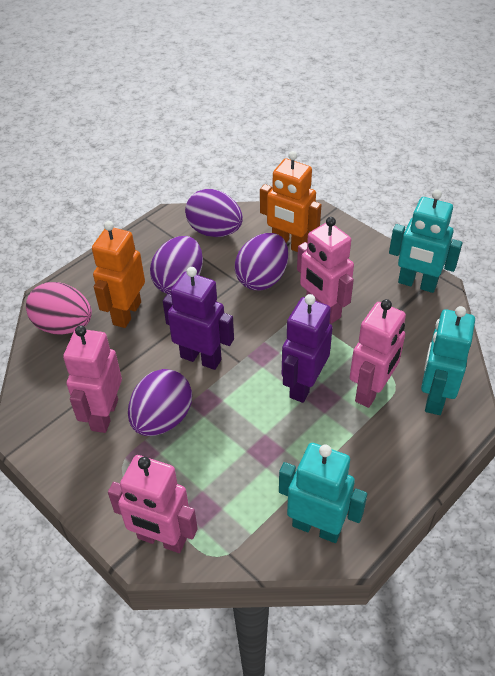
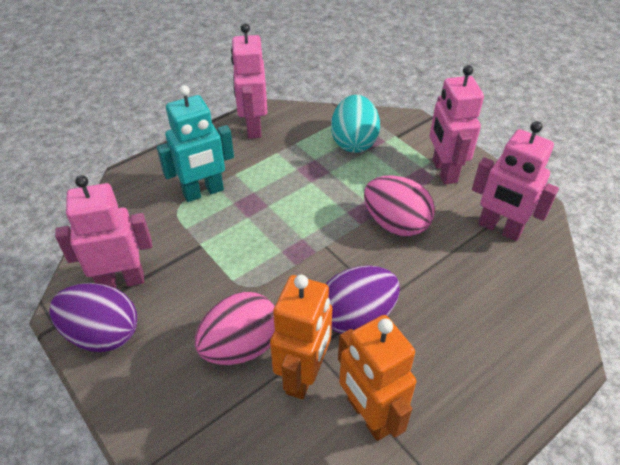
pink egg: 1 -> 2
purple egg: 4 -> 2
purple robot: 2 -> 0
turquoise egg: 0 -> 1
turquoise robot: 3 -> 1

